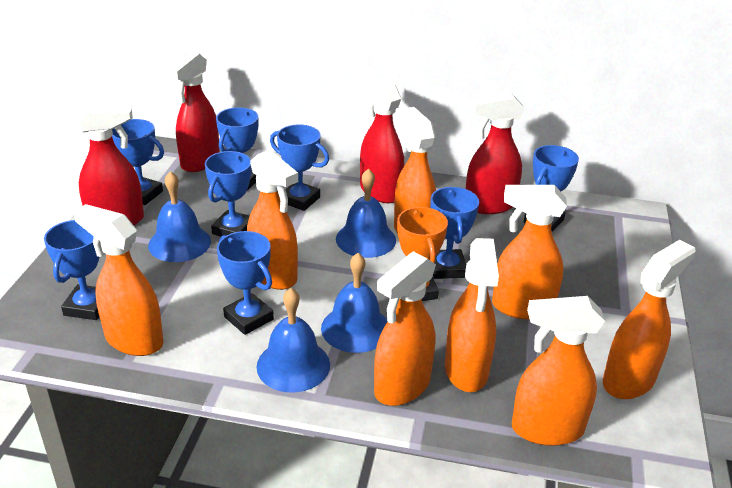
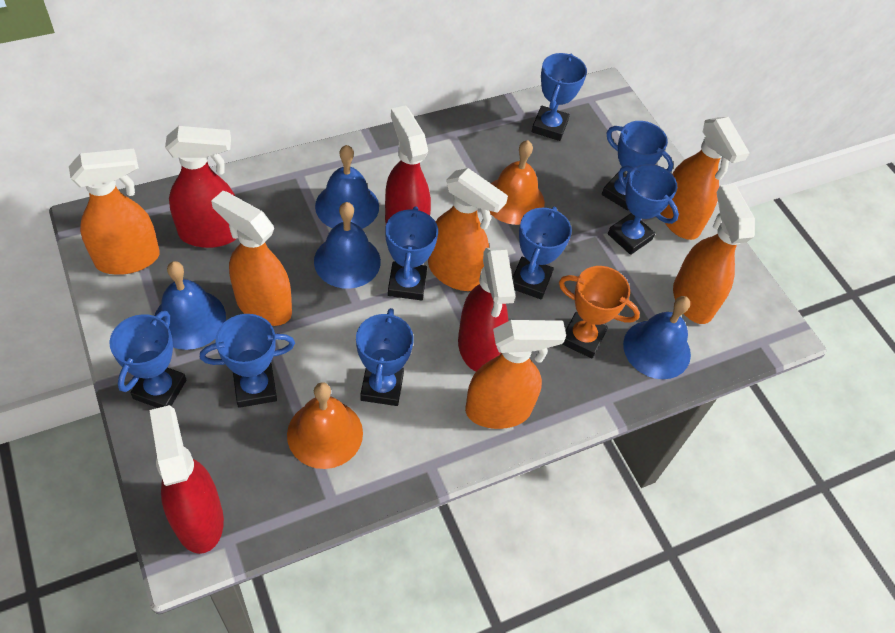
orange bell: 0 -> 2
orange spray bottle: 8 -> 6

